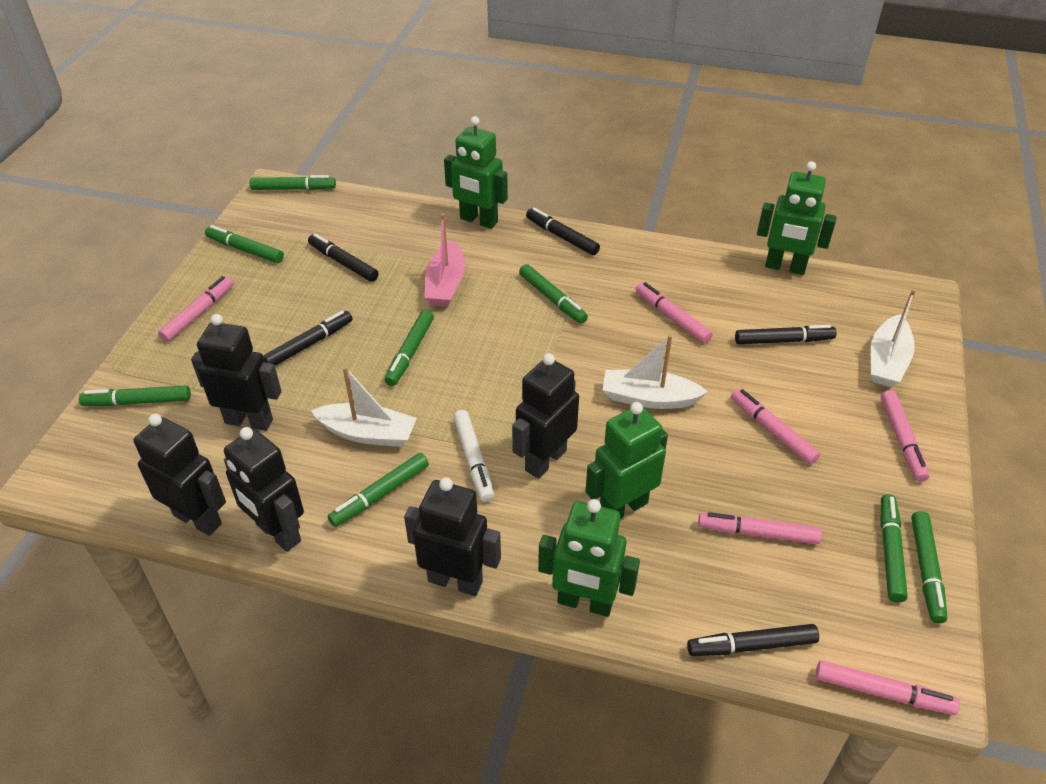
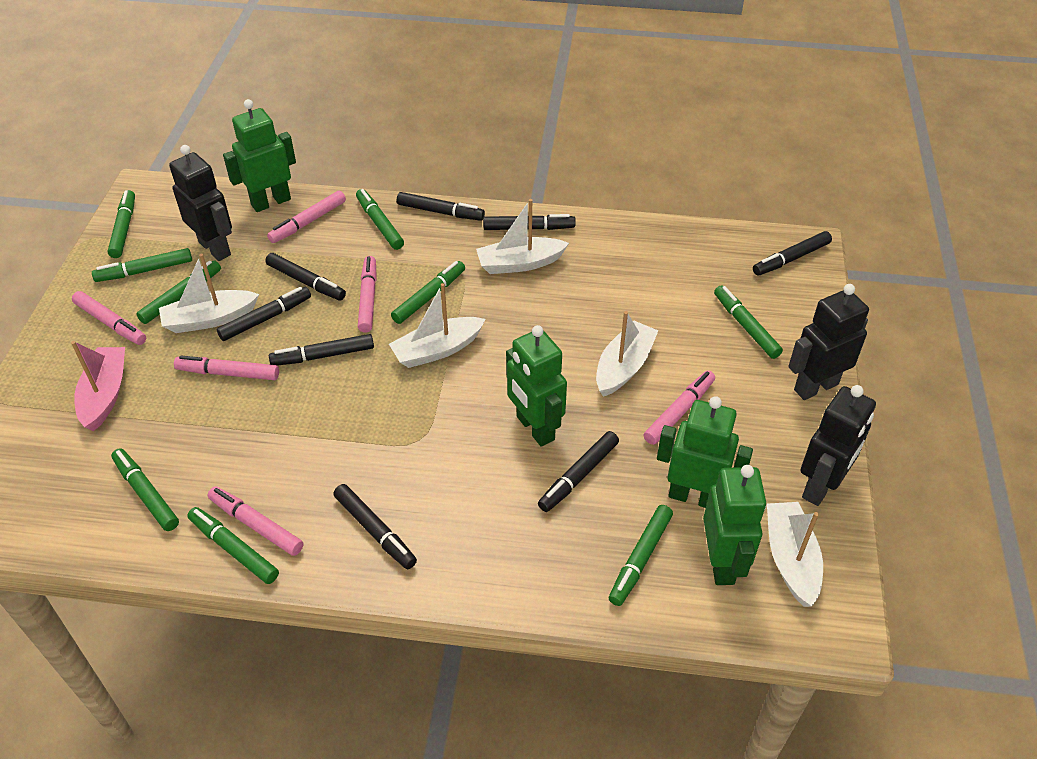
black marker: 5 -> 8
black robot: 5 -> 3
green marker: 8 -> 9
white boat: 3 -> 5
white marker: 1 -> 0

